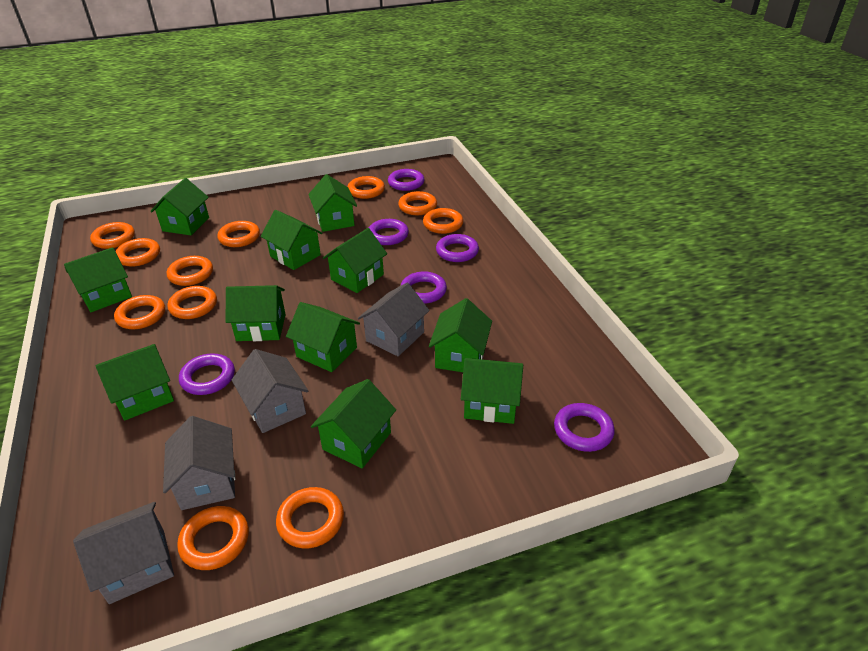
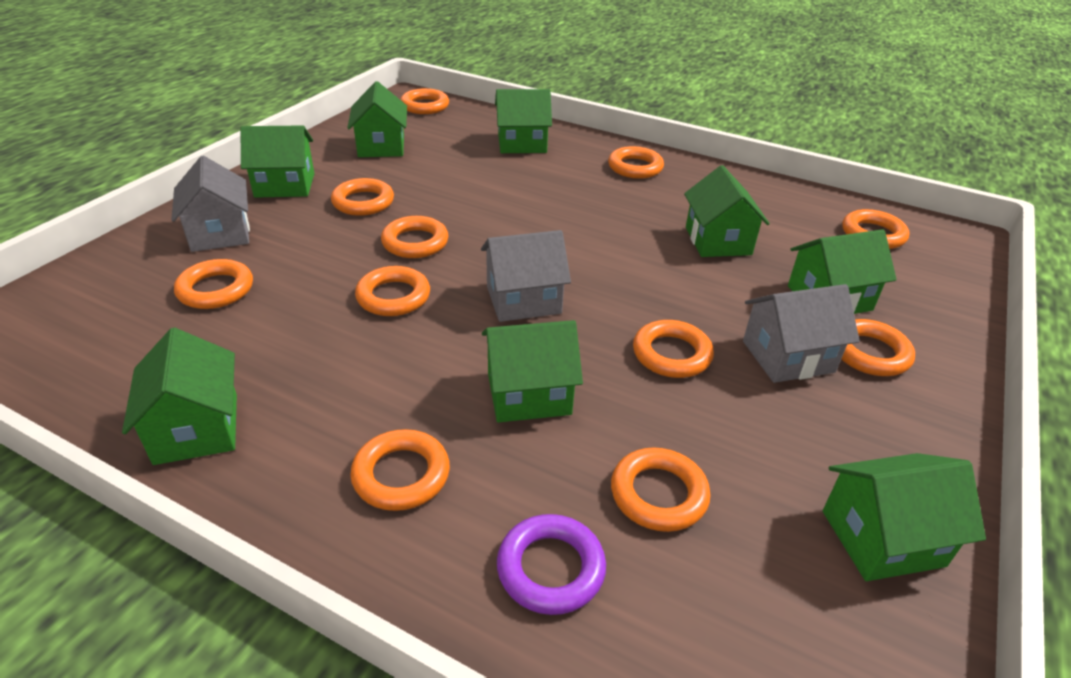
green house: 11 -> 8
grey house: 4 -> 3
purple ring: 6 -> 1

